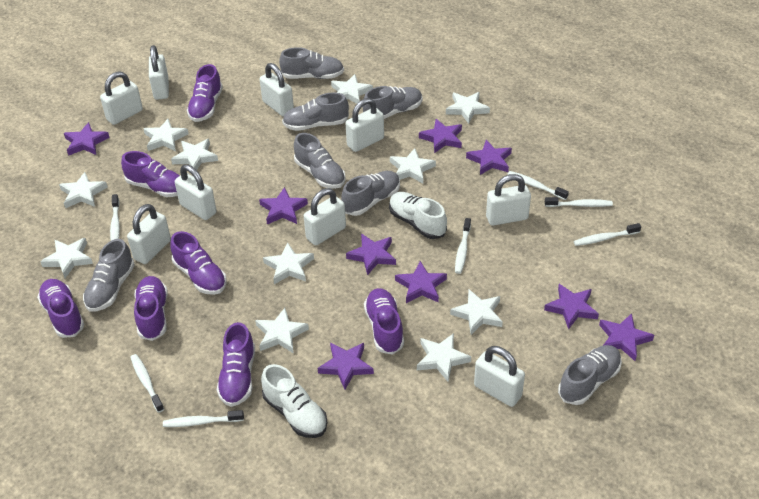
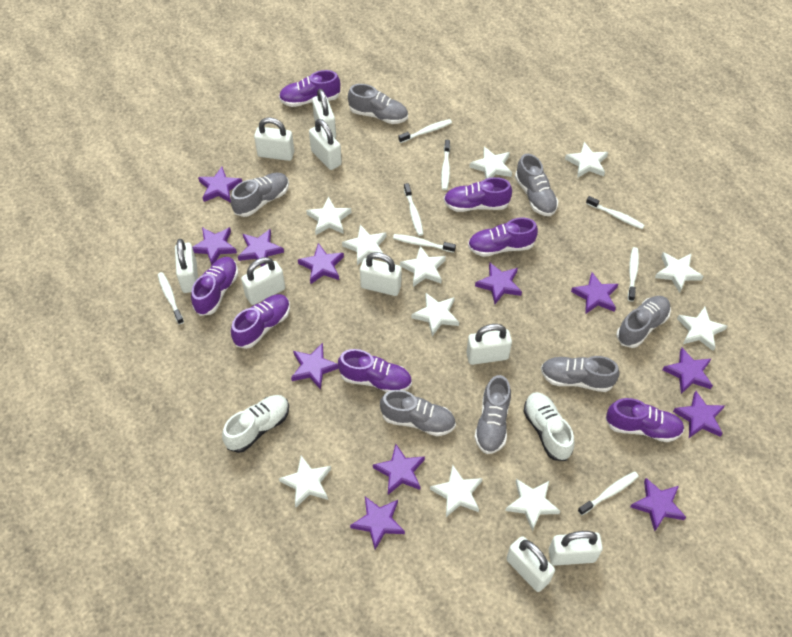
purple star: 9 -> 12
white toothbrush: 7 -> 8

